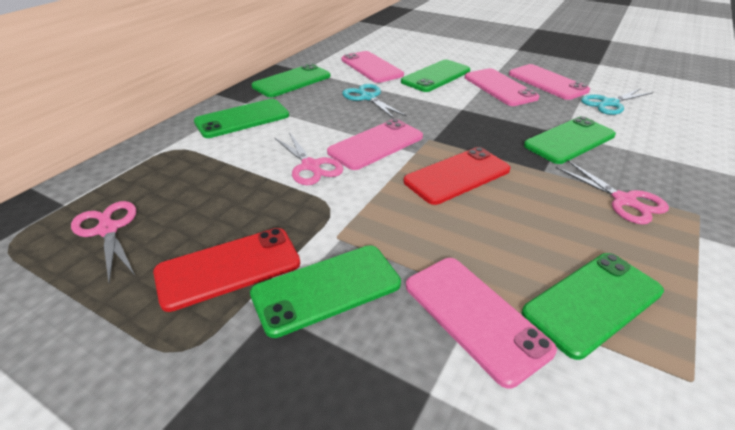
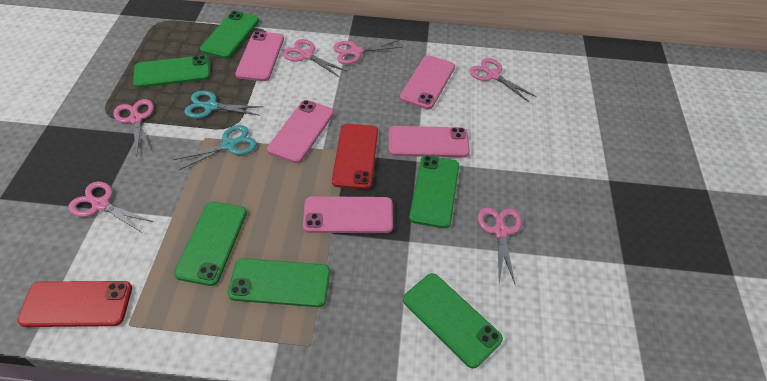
pink scissors: 3 -> 6

